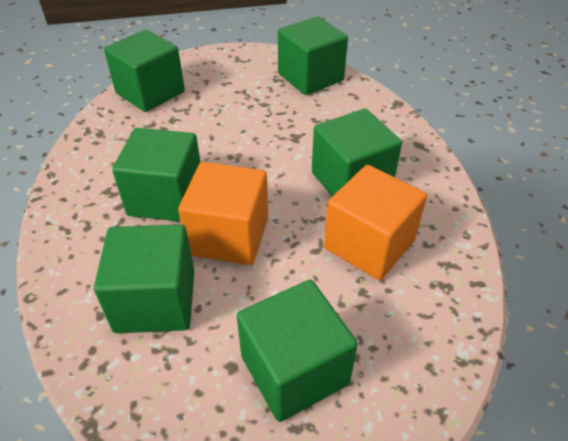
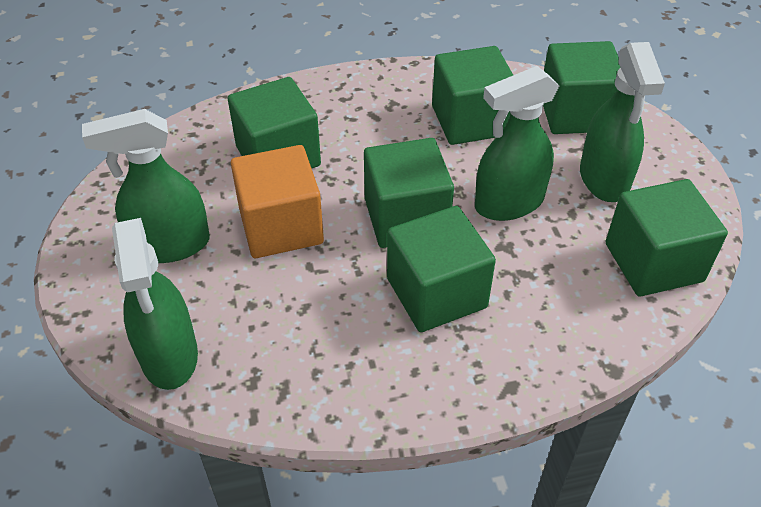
green spray bottle: 0 -> 4
orange cube: 2 -> 1

